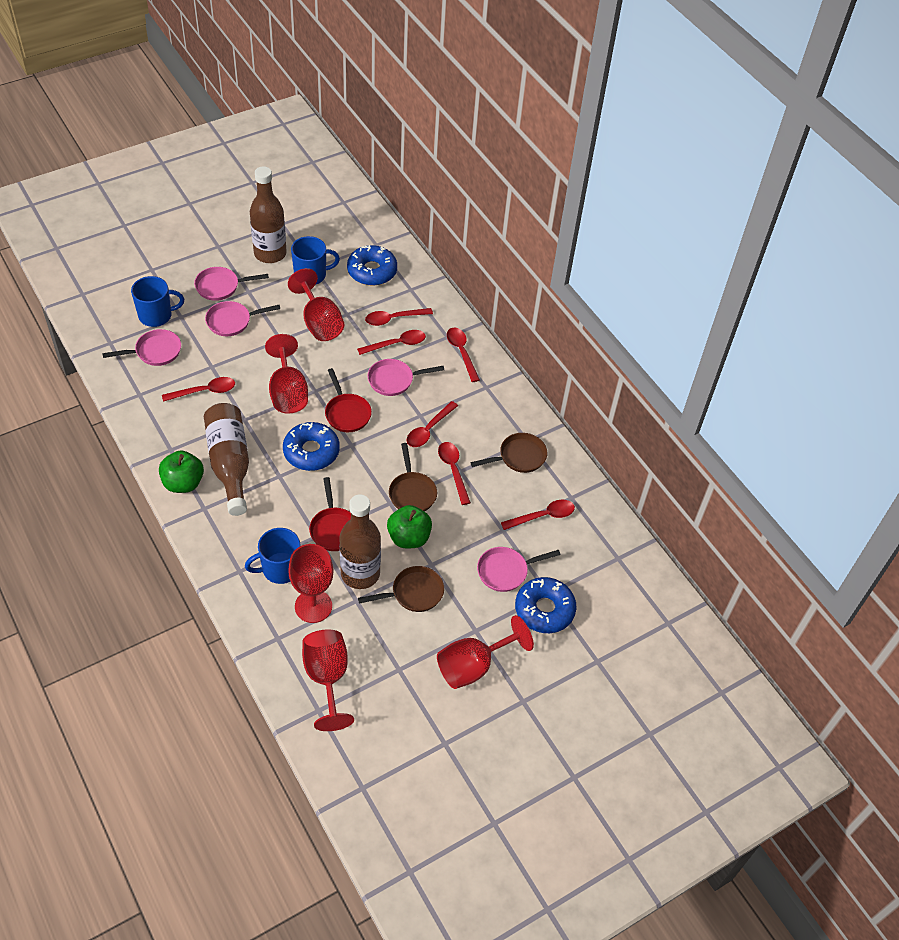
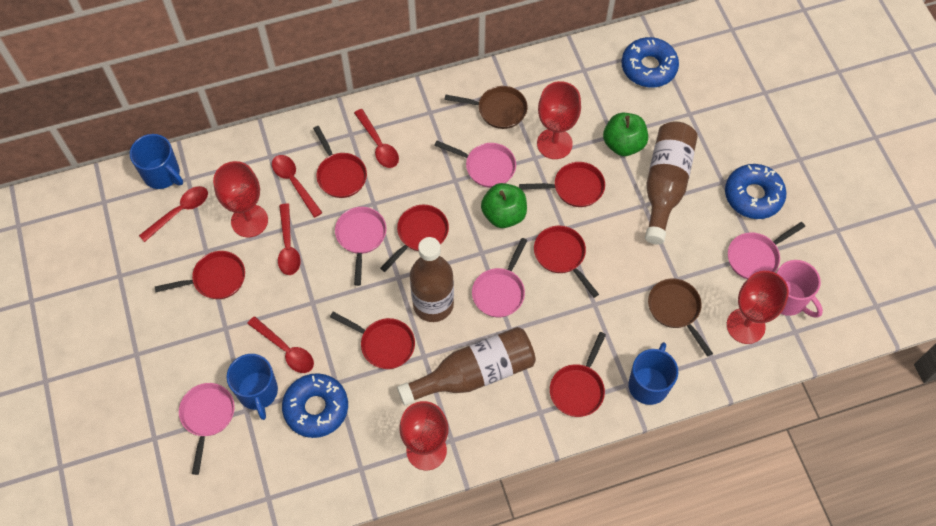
brown pan: 3 -> 2
pink mug: 0 -> 1
red goblet: 5 -> 4
red pan: 2 -> 7
red spoon: 7 -> 5

